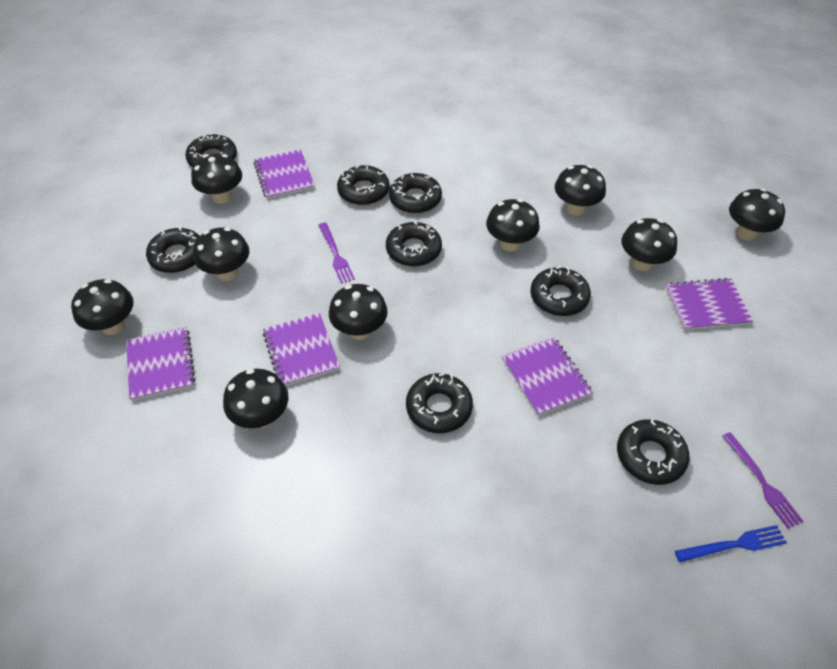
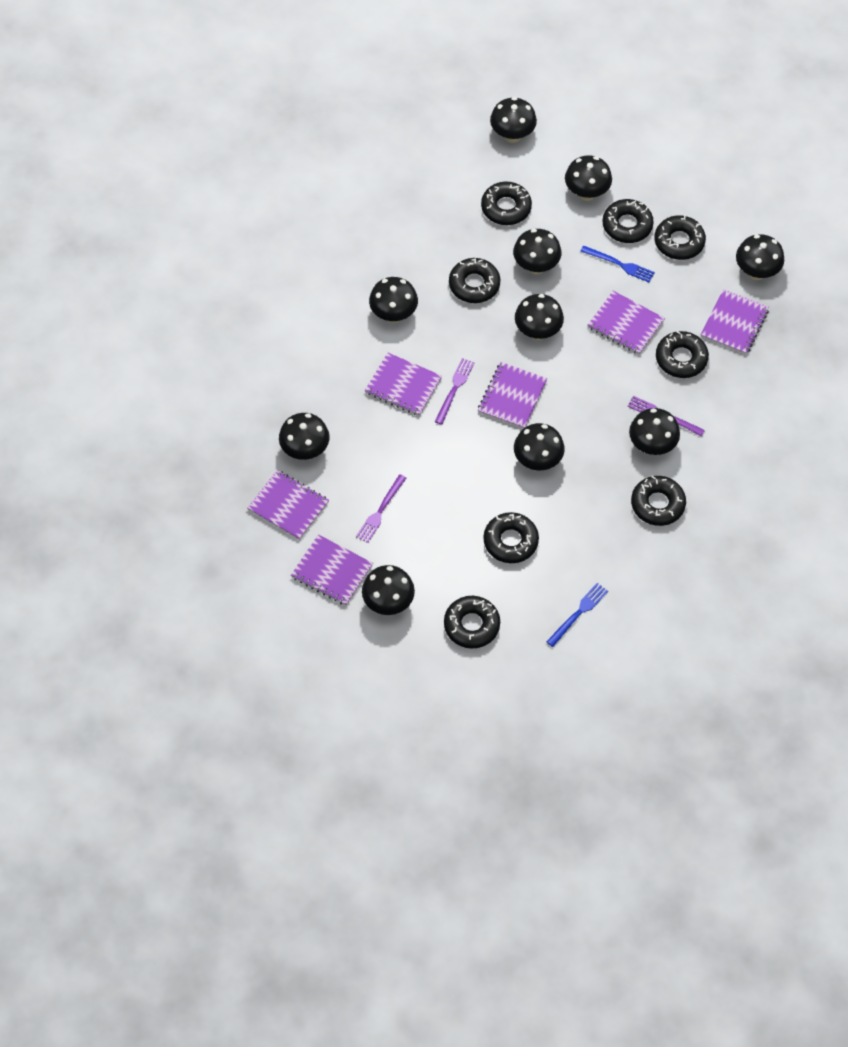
black mushroom: 9 -> 10
blue fork: 1 -> 2
purple fork: 2 -> 3
purple notebook: 5 -> 6

